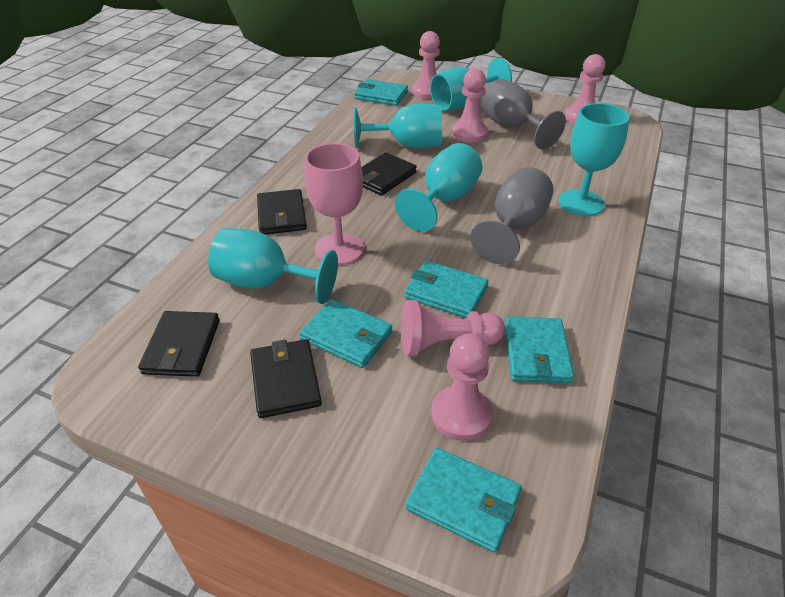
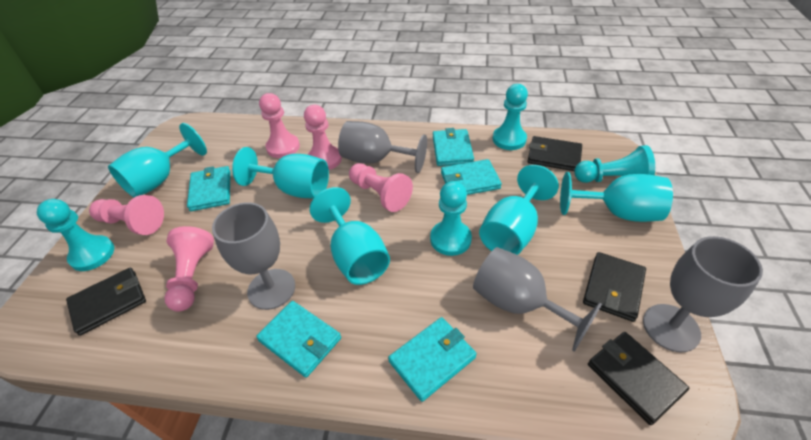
grey goblet: 2 -> 4
pink goblet: 1 -> 0
turquoise pawn: 0 -> 4

